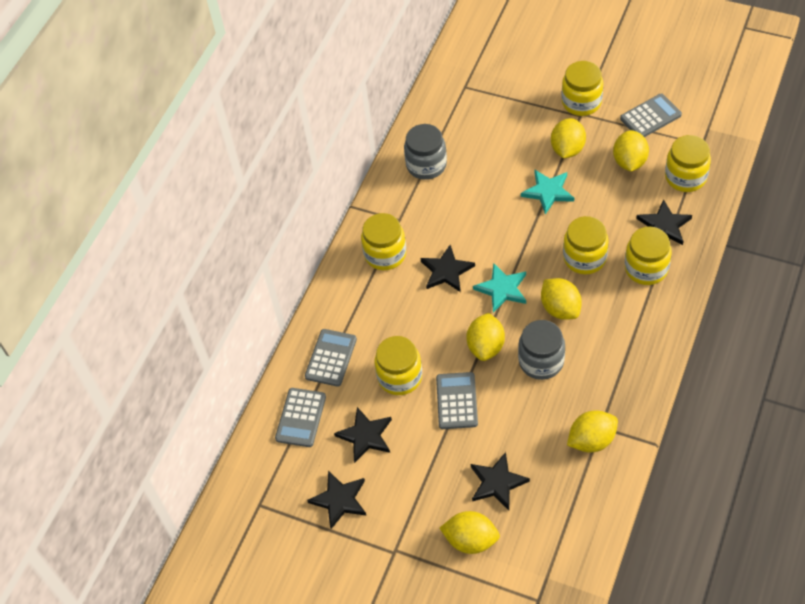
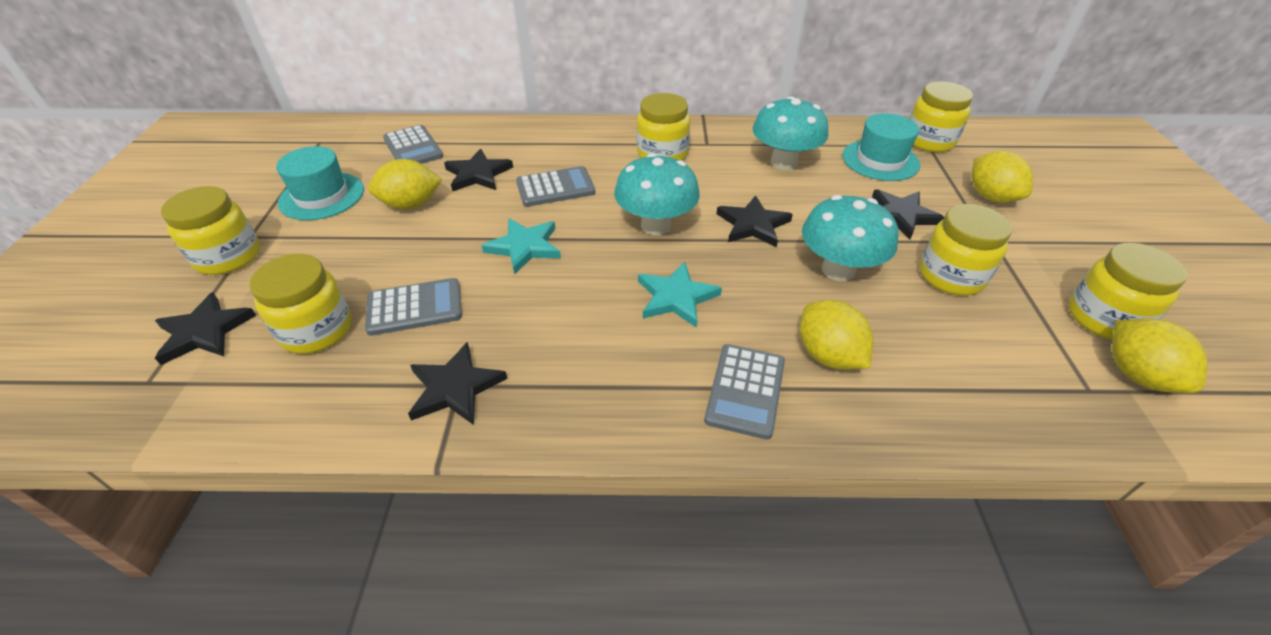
grey jar: 2 -> 0
turquoise hat: 0 -> 2
turquoise mushroom: 0 -> 3
yellow lemon: 6 -> 4

